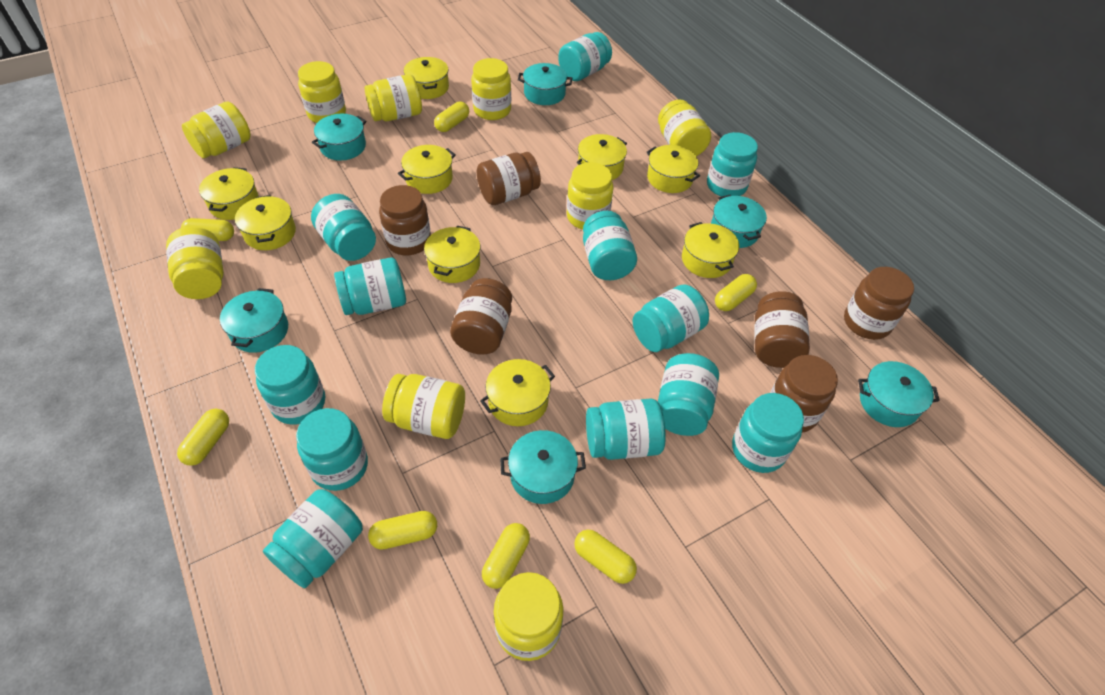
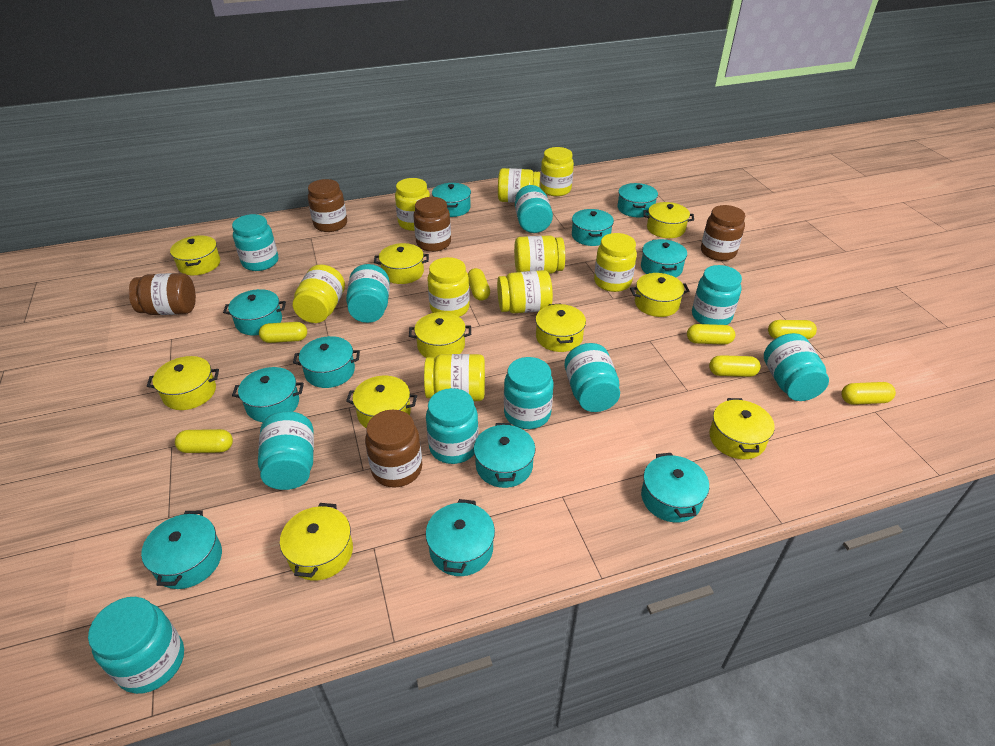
brown jar: 6 -> 5
turquoise jar: 12 -> 10
turquoise pot: 6 -> 11
yellow pot: 9 -> 10

